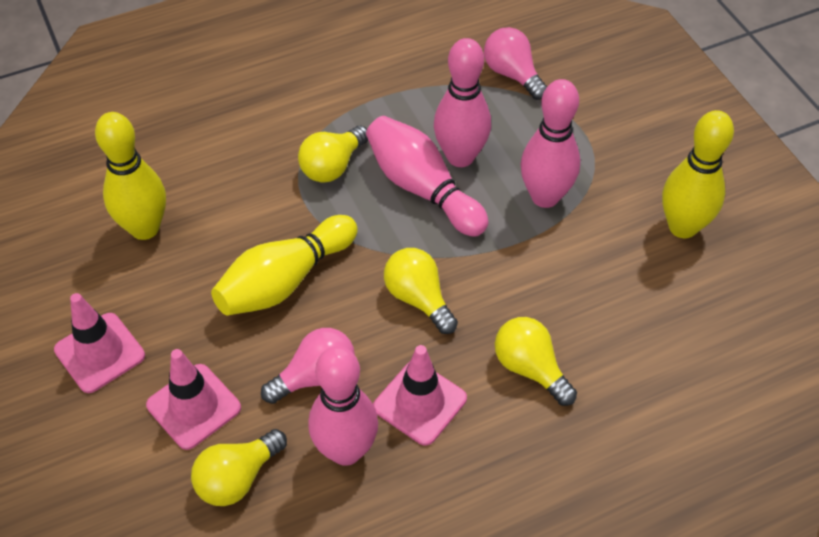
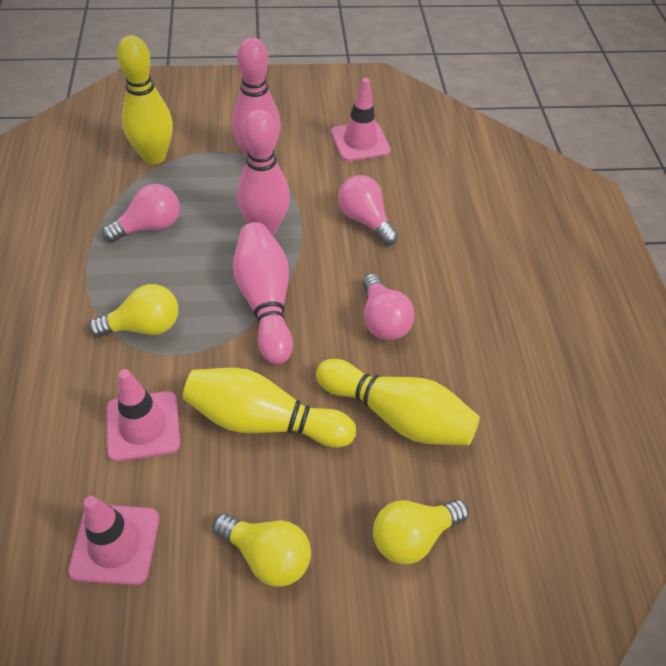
pink bowling pin: 4 -> 3
pink light bulb: 2 -> 3
yellow light bulb: 4 -> 3

